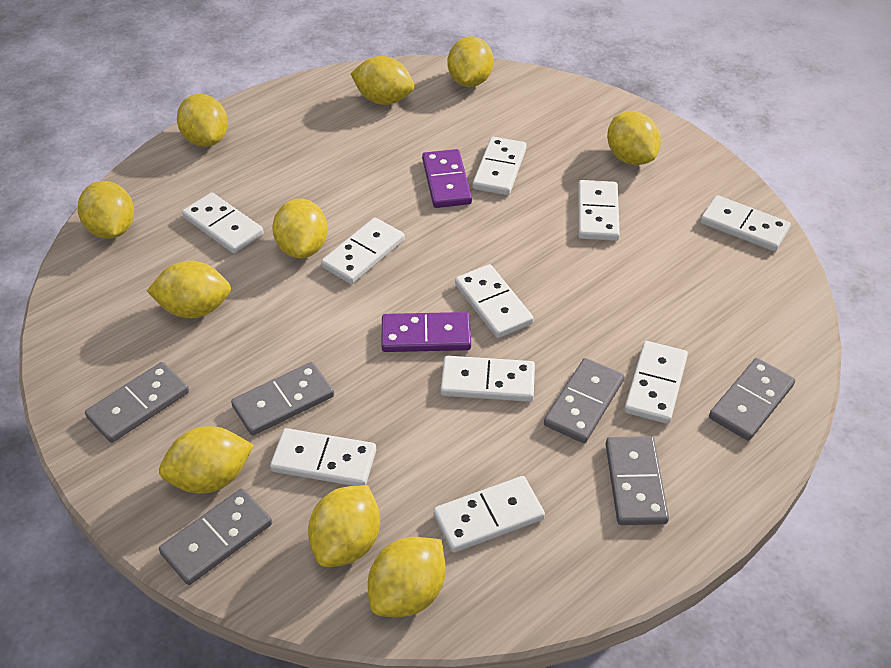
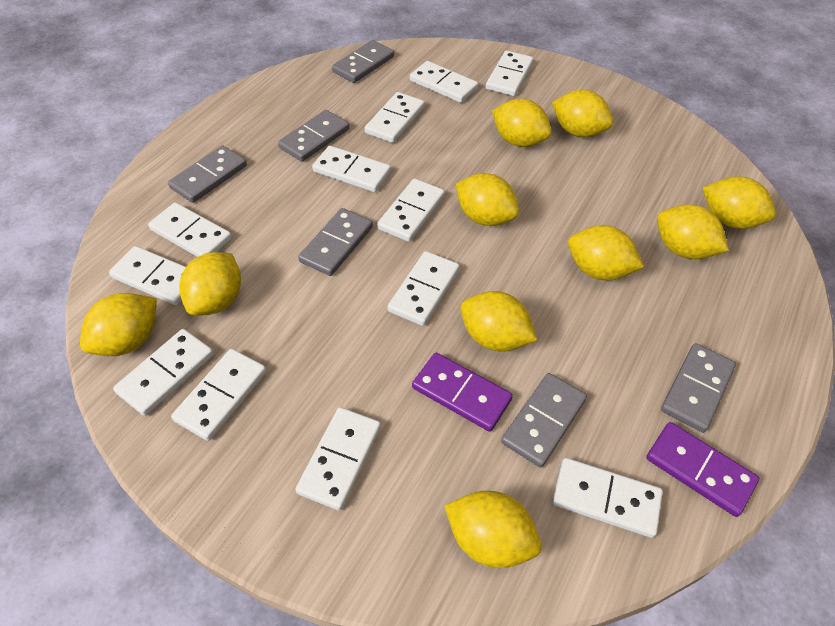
white domino: 10 -> 12

